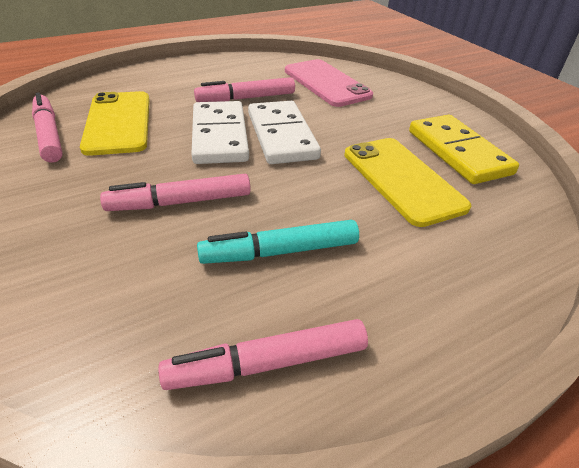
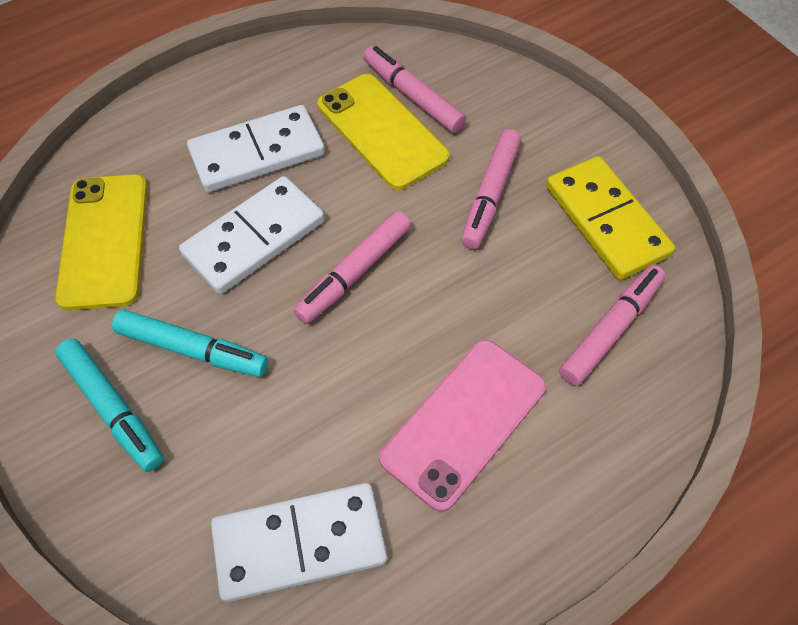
turquoise marker: 1 -> 2
white domino: 2 -> 3

